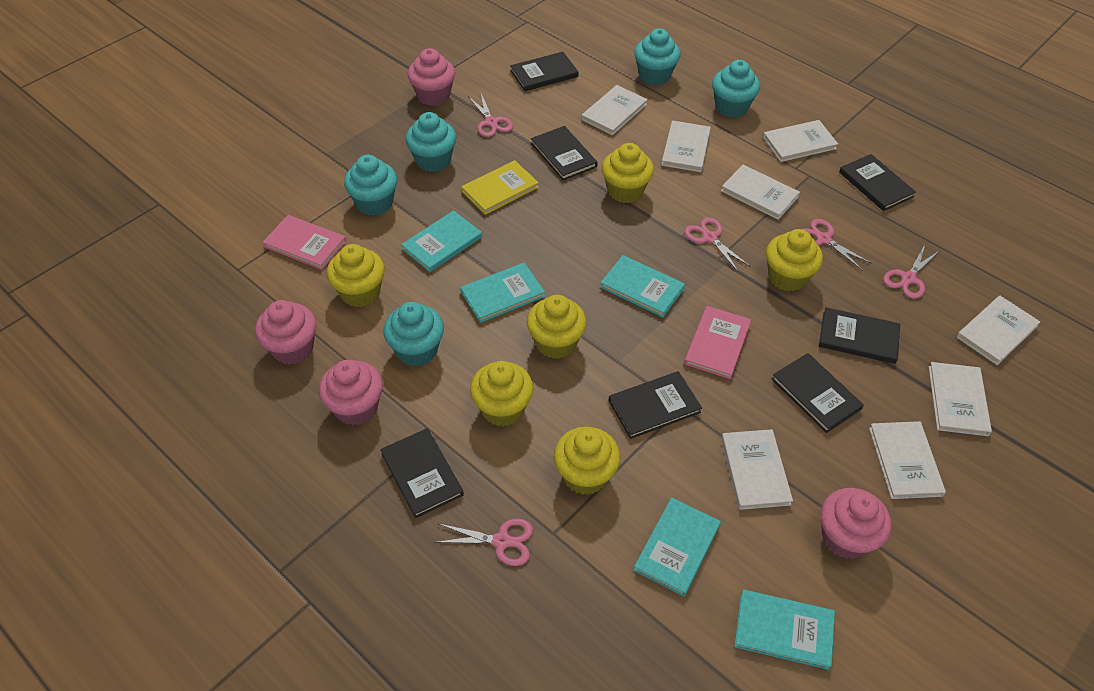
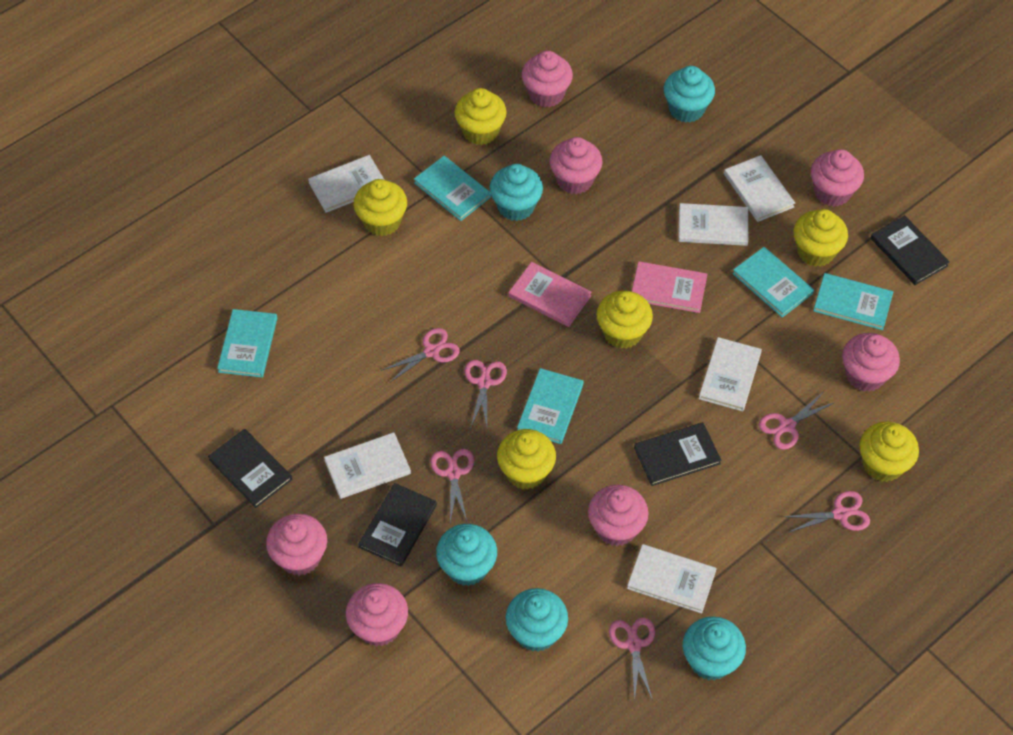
black book: 7 -> 4
pink cupcake: 4 -> 7
pink scissors: 5 -> 6
white book: 8 -> 6
yellow book: 1 -> 0

